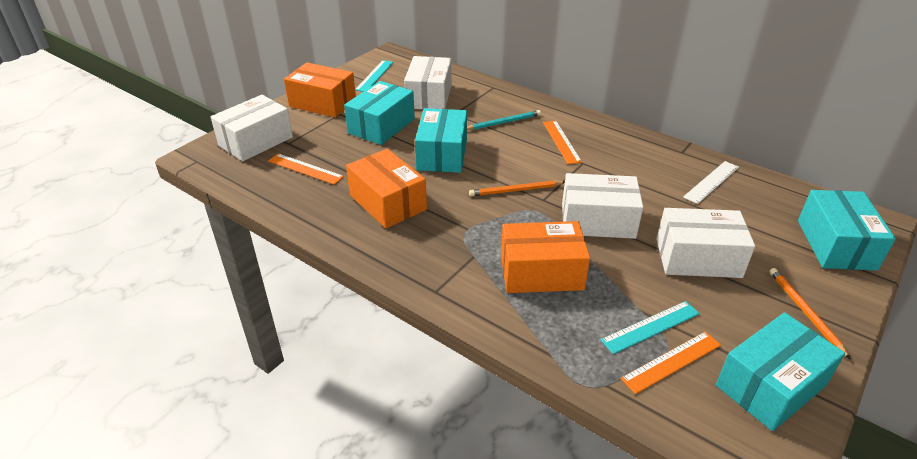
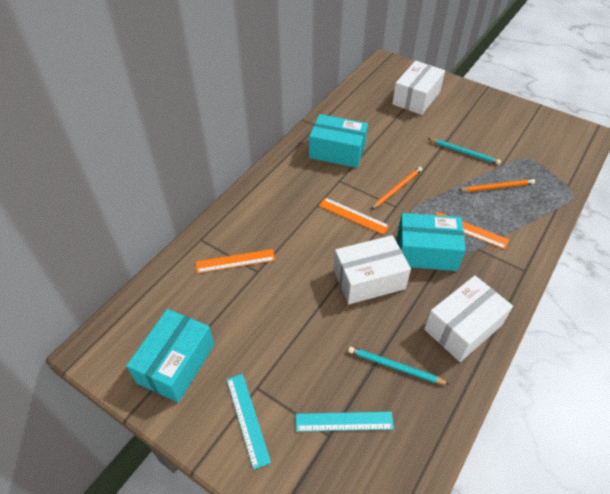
orange box: 3 -> 0
turquoise box: 4 -> 3
turquoise pencil: 1 -> 2
white box: 4 -> 3
white ruler: 1 -> 0

